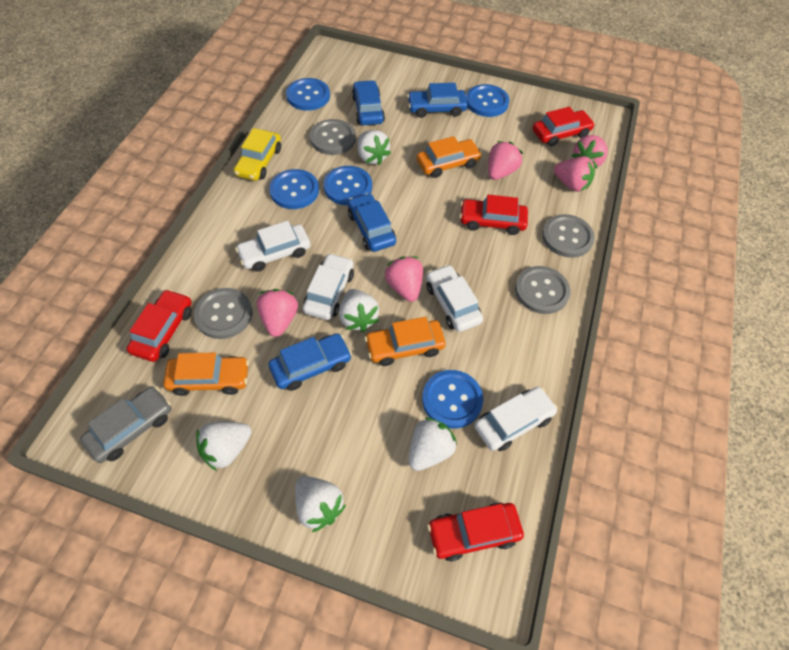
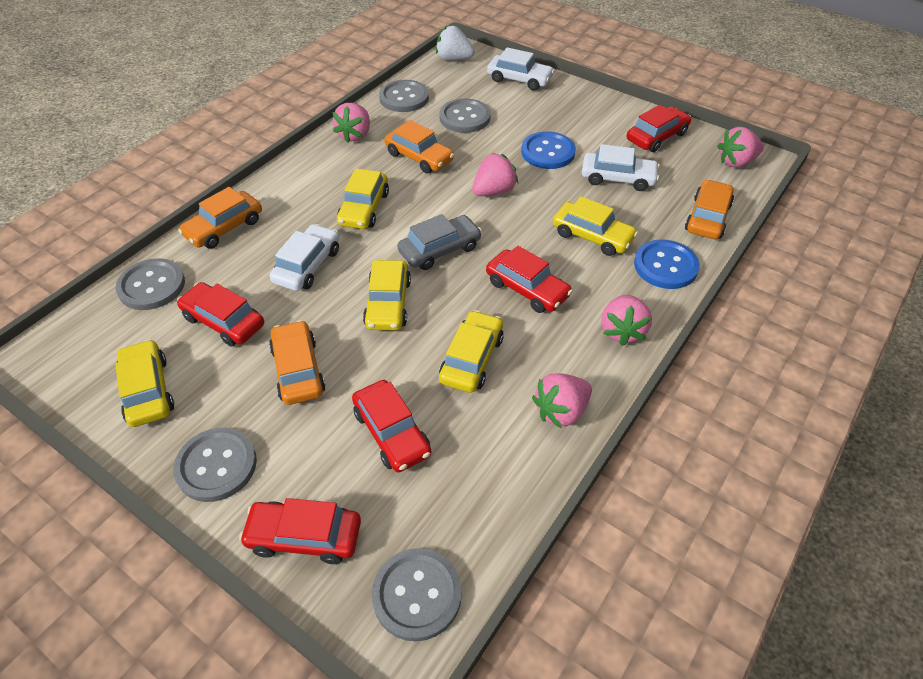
blue button: 5 -> 2
blue car: 4 -> 0
grey button: 4 -> 5
orange car: 3 -> 4
red car: 4 -> 5
white car: 4 -> 3
white strawberry: 5 -> 1
yellow car: 1 -> 5

